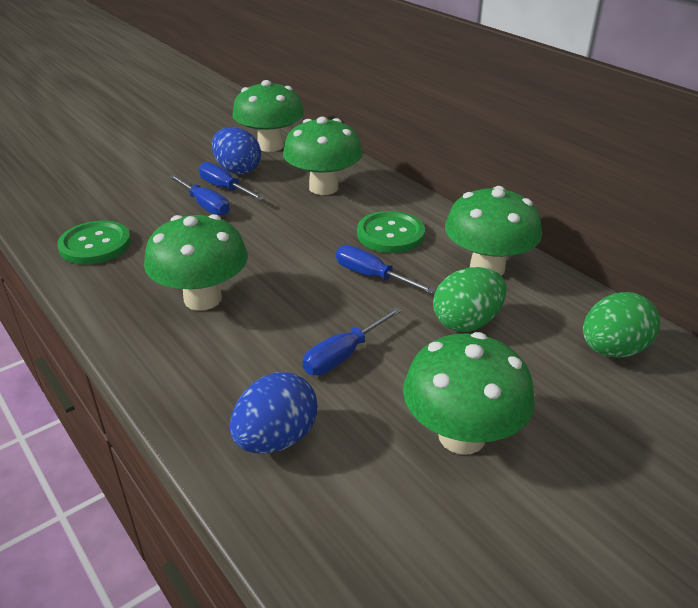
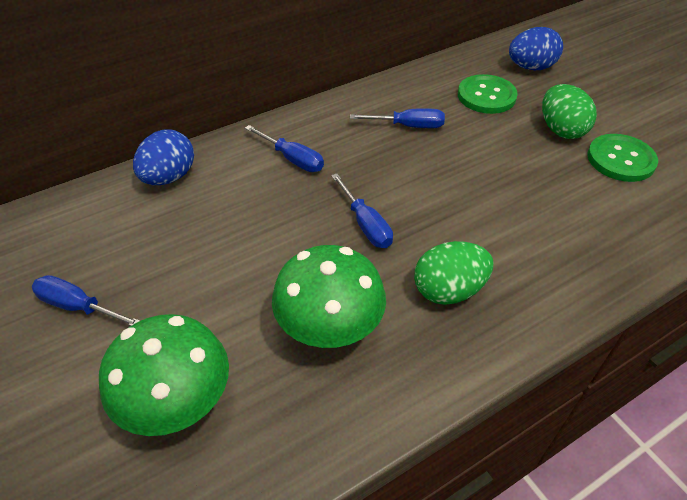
green mushroom: 5 -> 2

